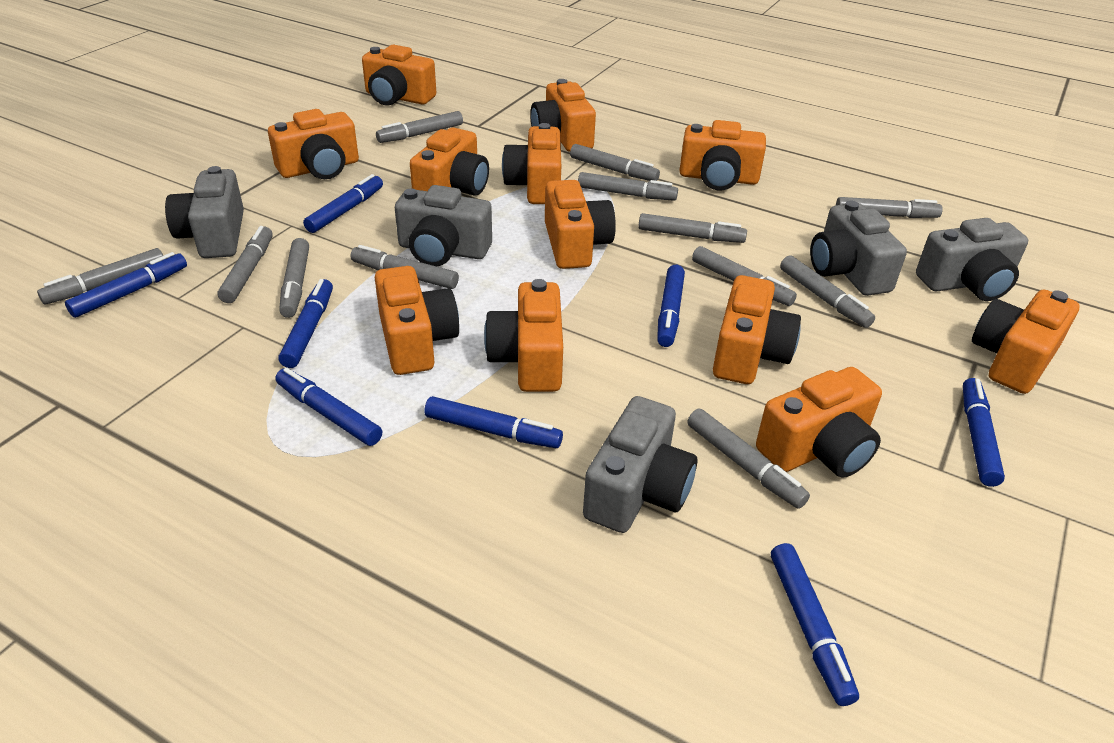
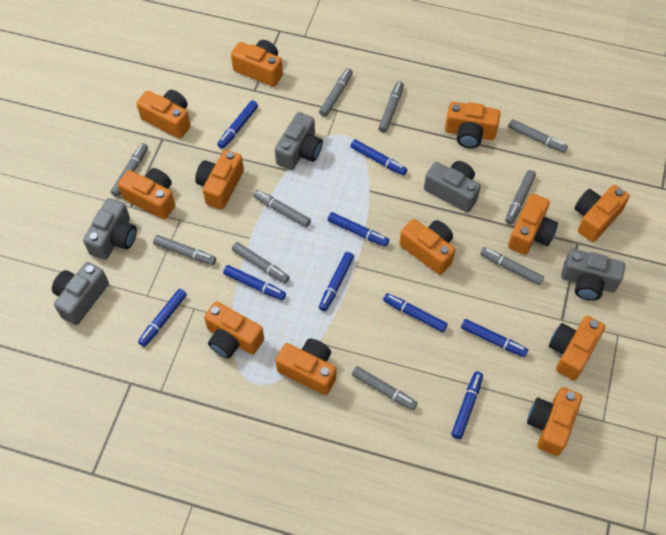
blue marker: 8 -> 9
grey marker: 12 -> 10

